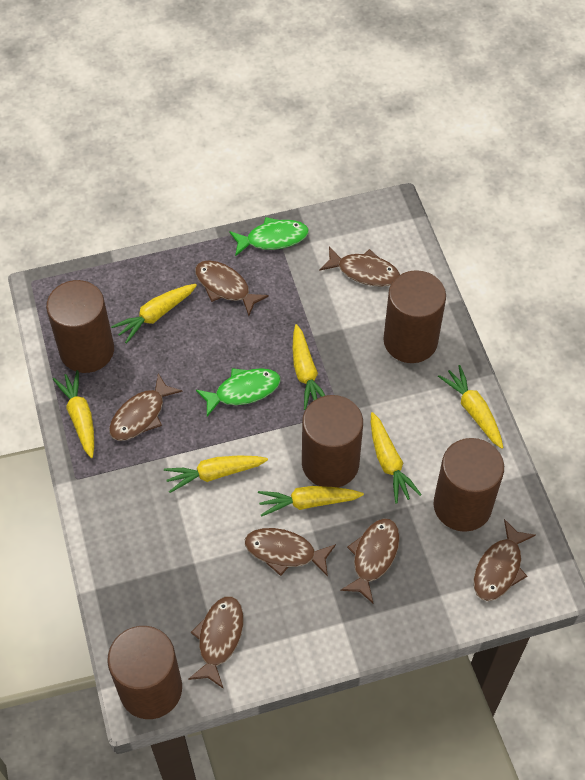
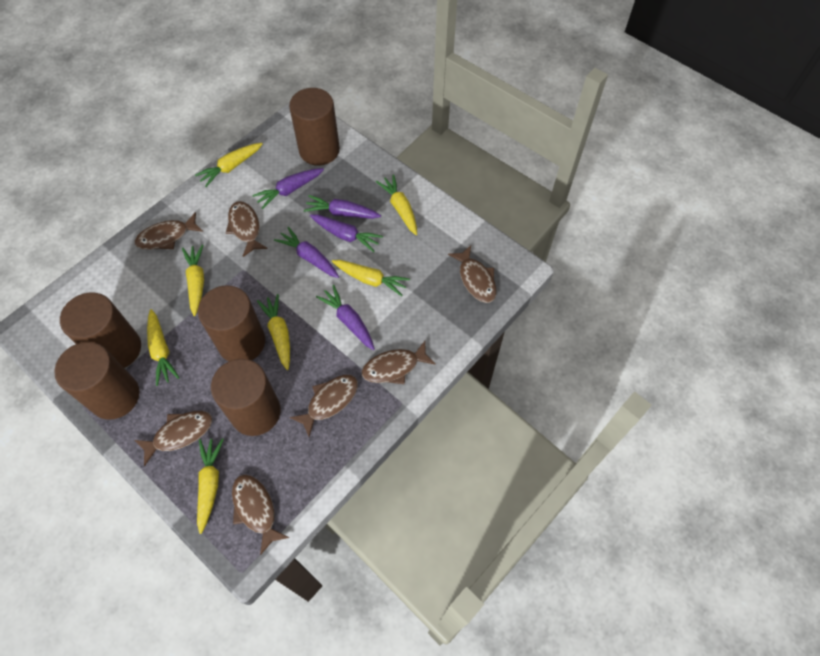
green fish: 2 -> 0
purple carrot: 0 -> 5

